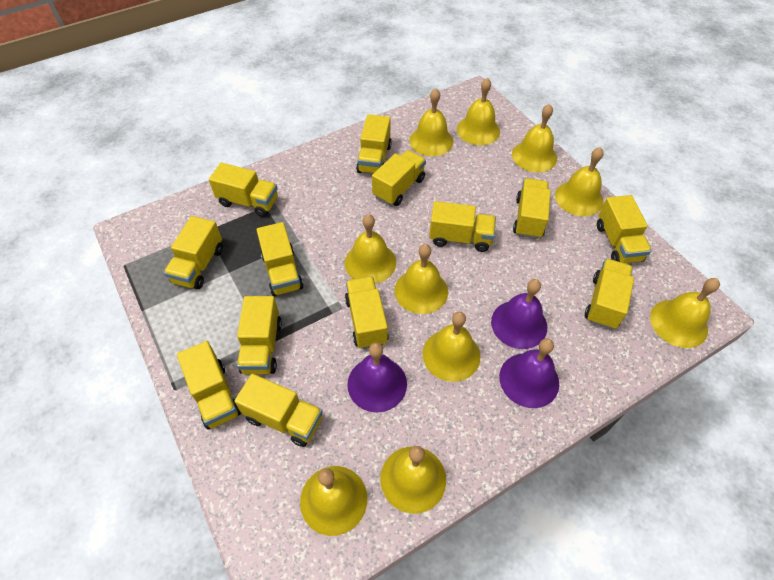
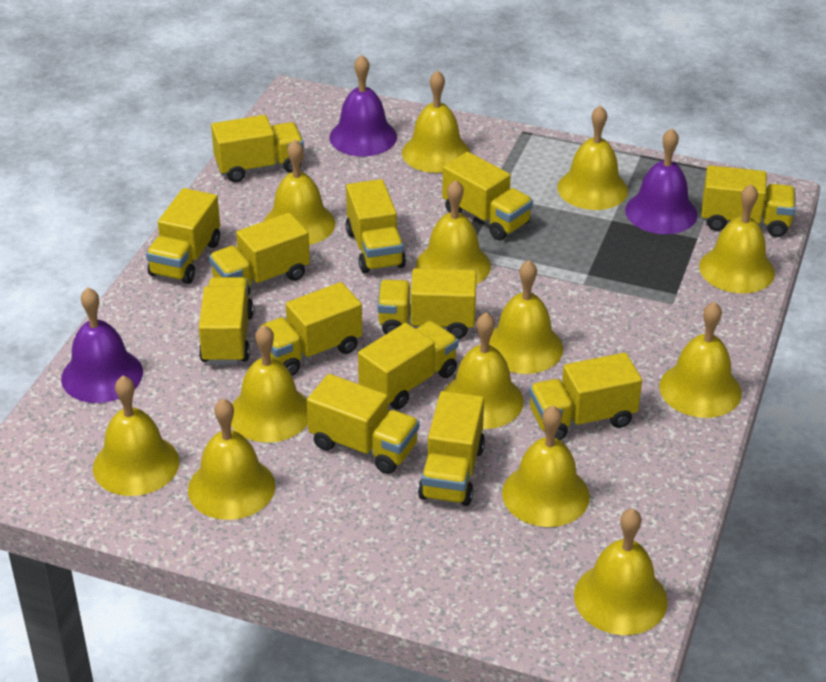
yellow bell: 10 -> 13

